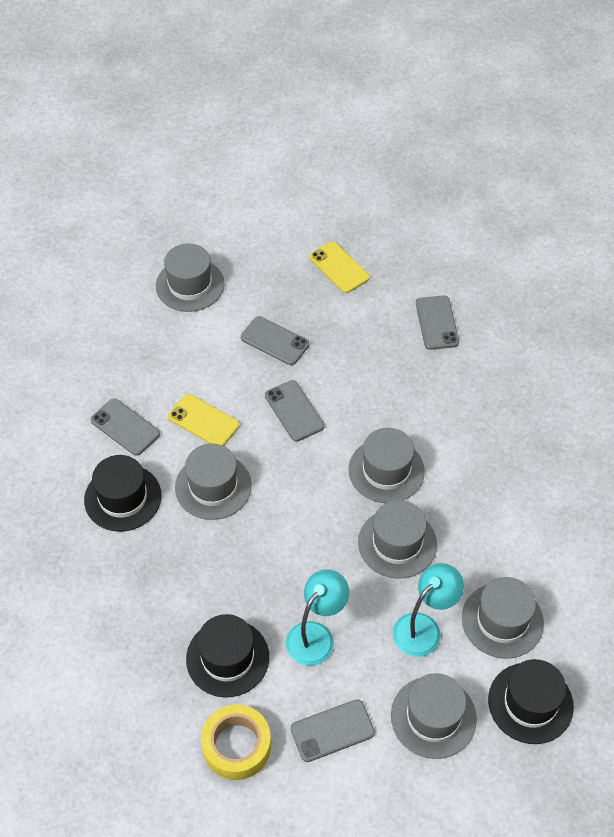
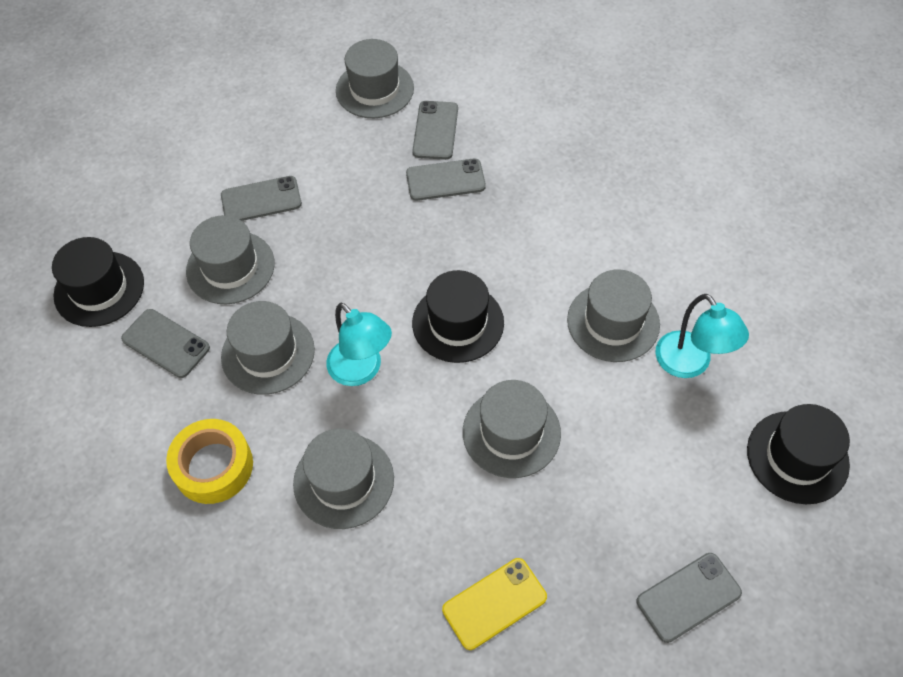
yellow phone: 2 -> 1

